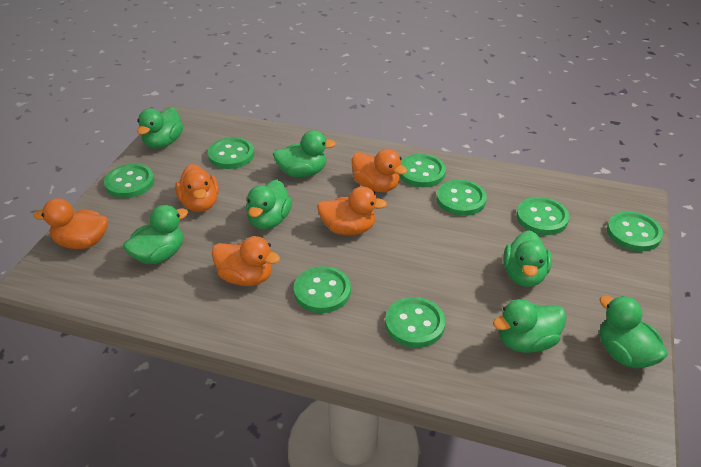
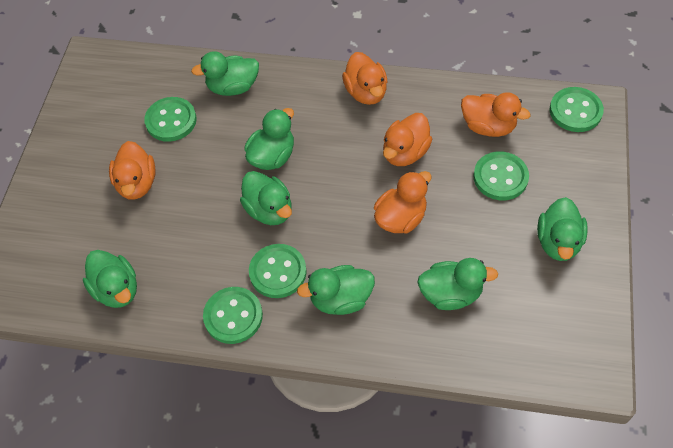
green button: 8 -> 5

